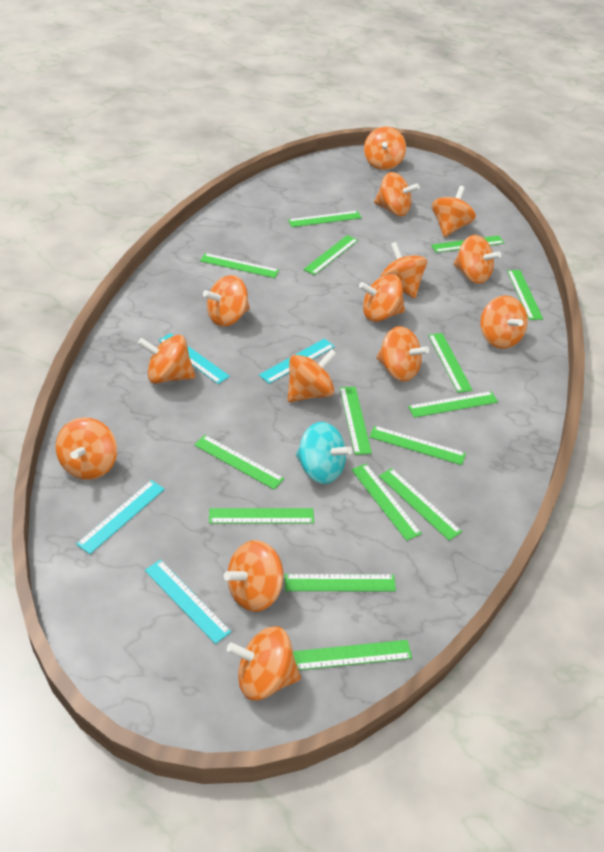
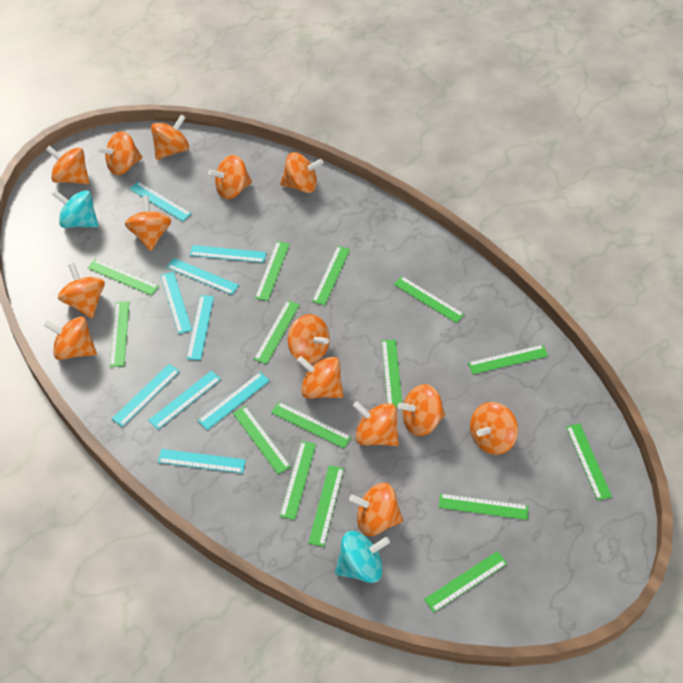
turquoise ruler: 4 -> 9
turquoise spinning top: 1 -> 2

